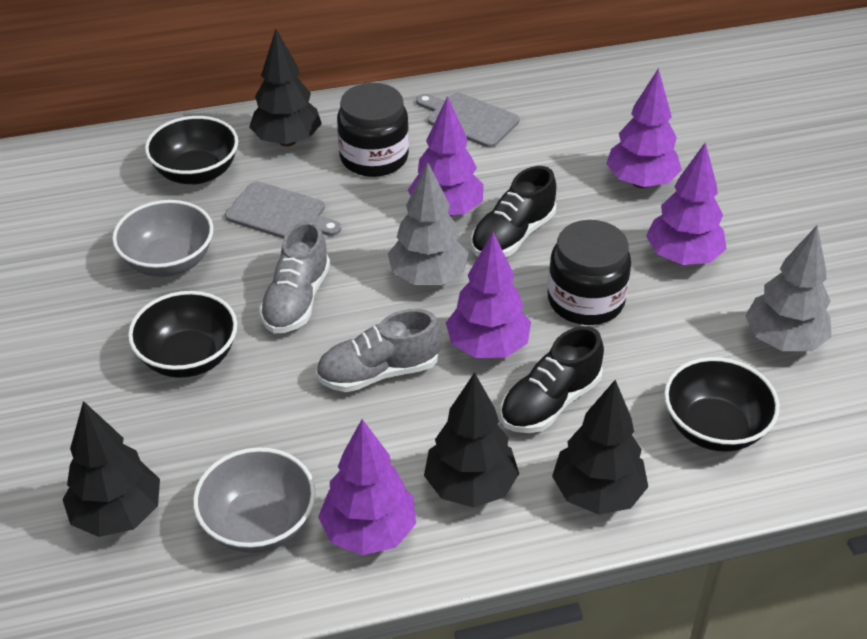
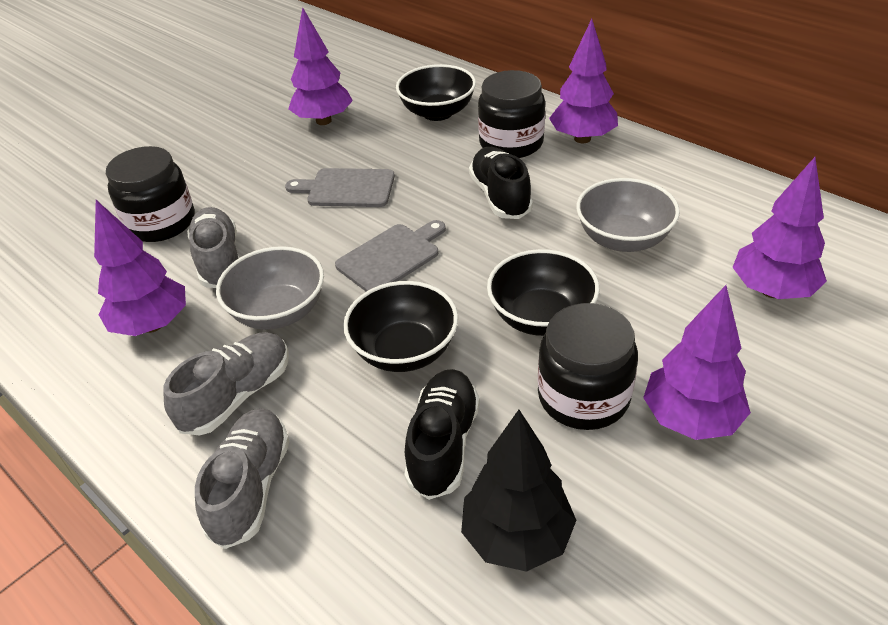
black jar: 2 -> 3
black tree: 4 -> 1
grey shoe: 2 -> 3
grey tree: 2 -> 0

